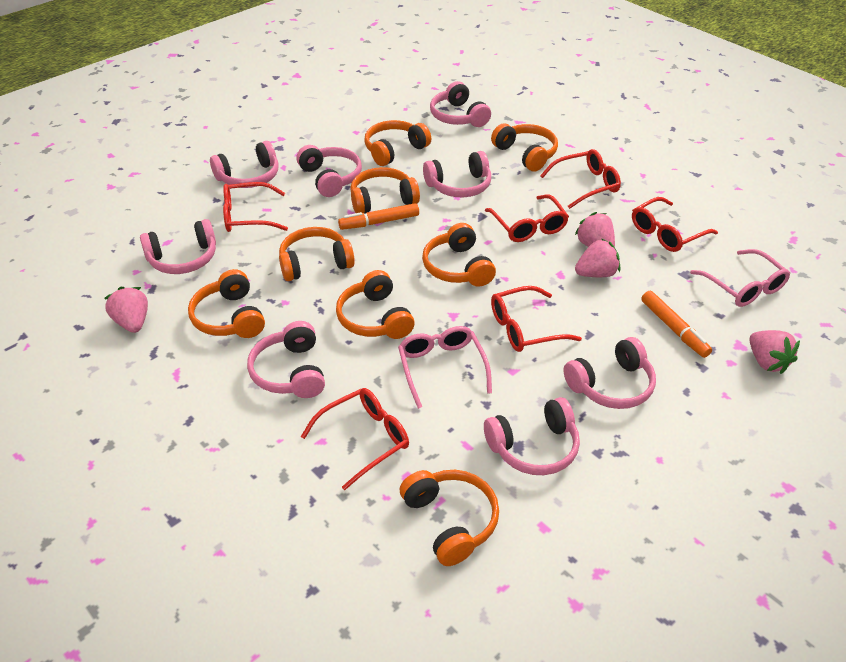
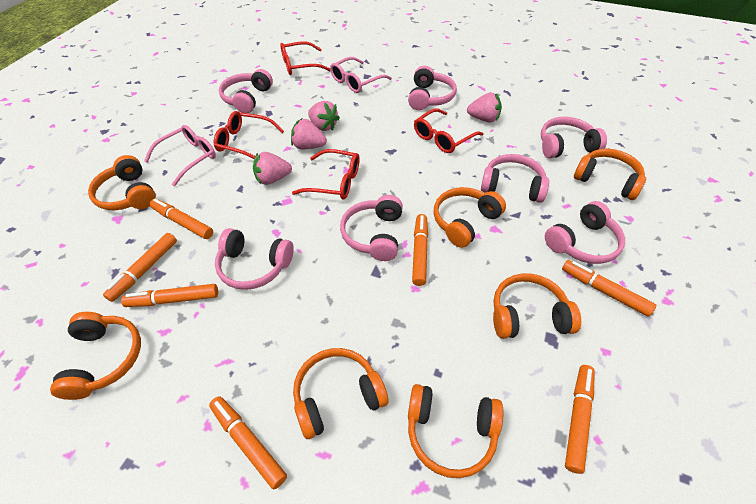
orange headphones: 8 -> 7
orange marker: 2 -> 7
pink headphones: 8 -> 7
red glasses: 6 -> 4

